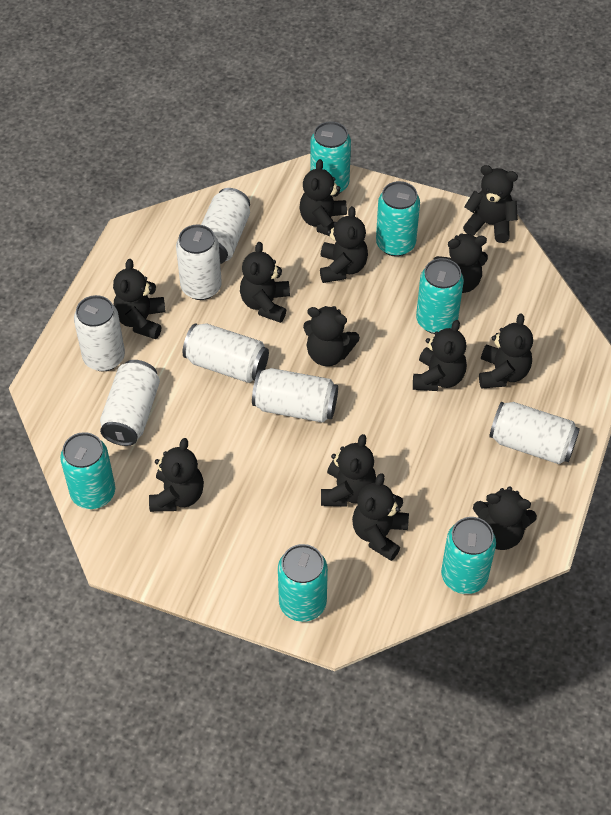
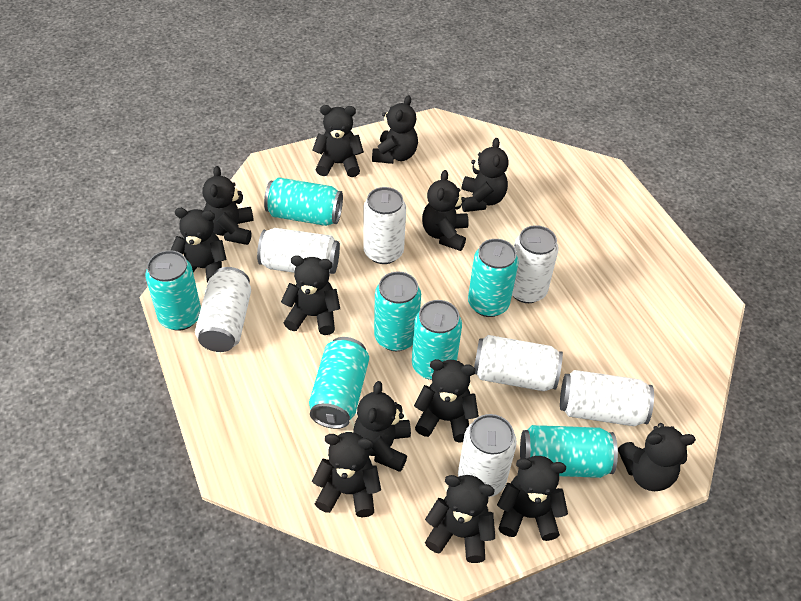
turquoise can: 6 -> 7

